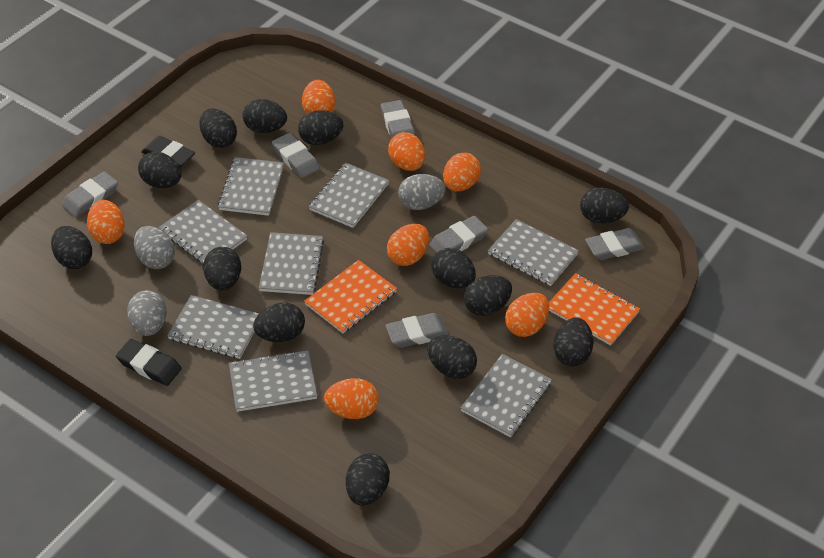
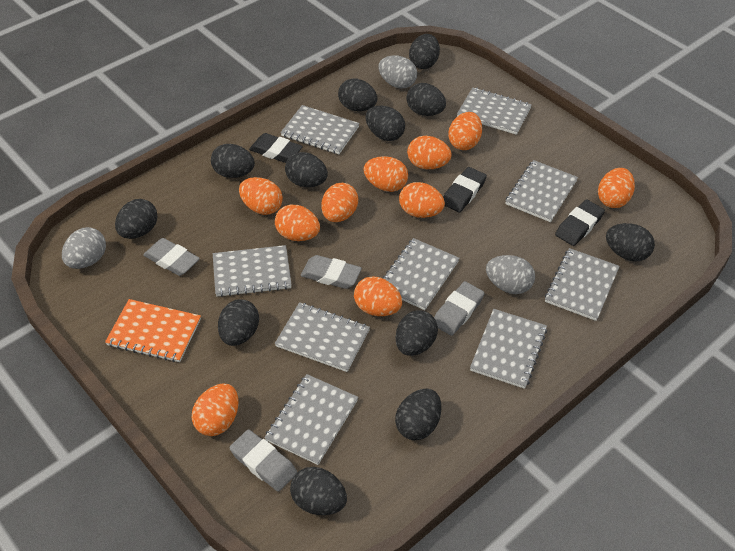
black egg: 13 -> 12
black eraser: 2 -> 3
grey eraser: 6 -> 4
grey notebook: 8 -> 9
orange egg: 7 -> 10
orange notebook: 2 -> 1

